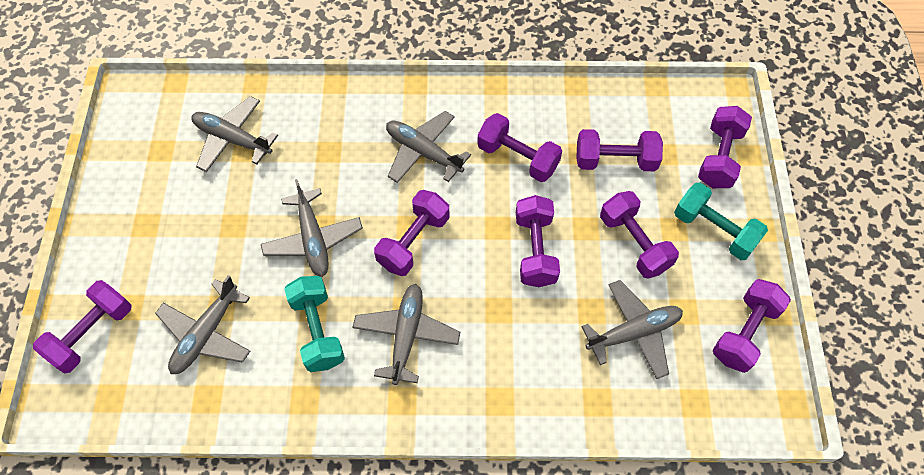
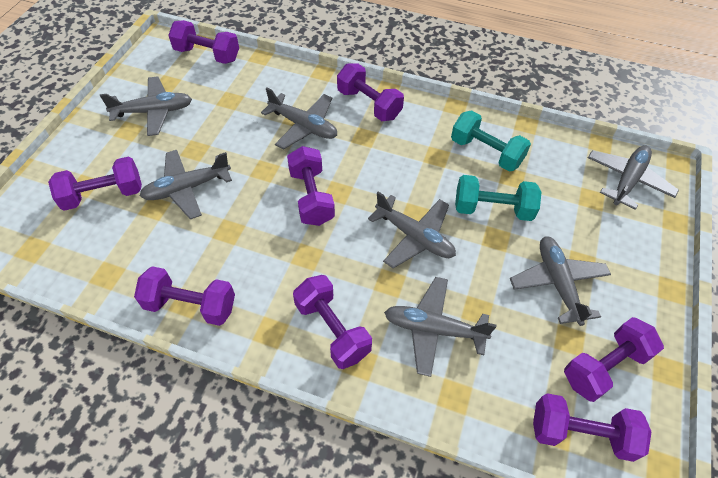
grey plane: 6 -> 7

